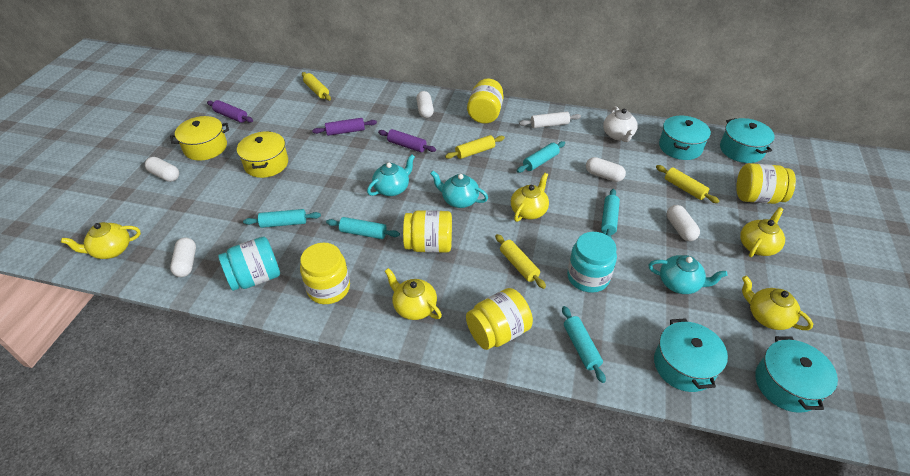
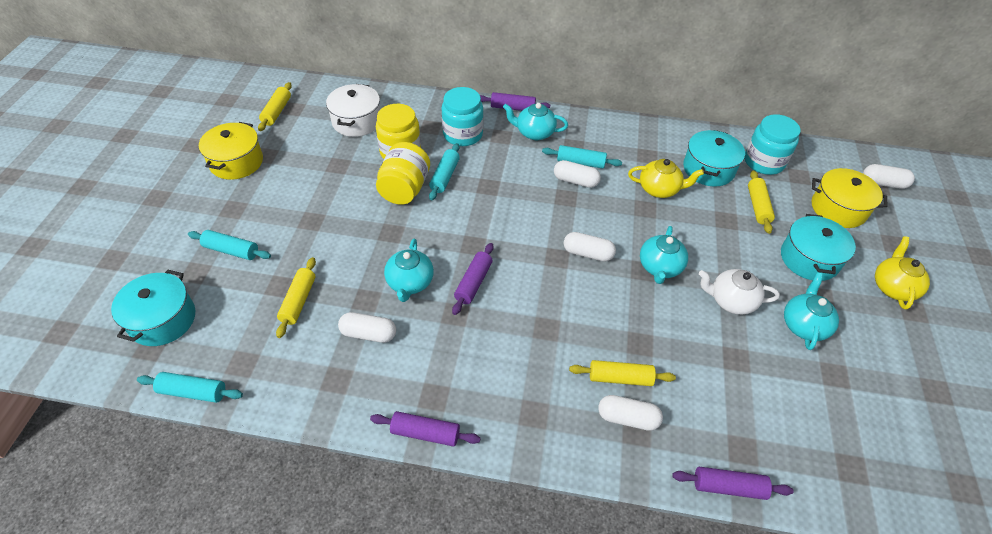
purple rolling pin: 3 -> 4
turquoise pot: 4 -> 3
turquoise rolling pin: 5 -> 4
turquoise teapot: 3 -> 4
white pot: 0 -> 1
white rolling pin: 1 -> 0
yellow jar: 5 -> 2
yellow teapot: 5 -> 2

